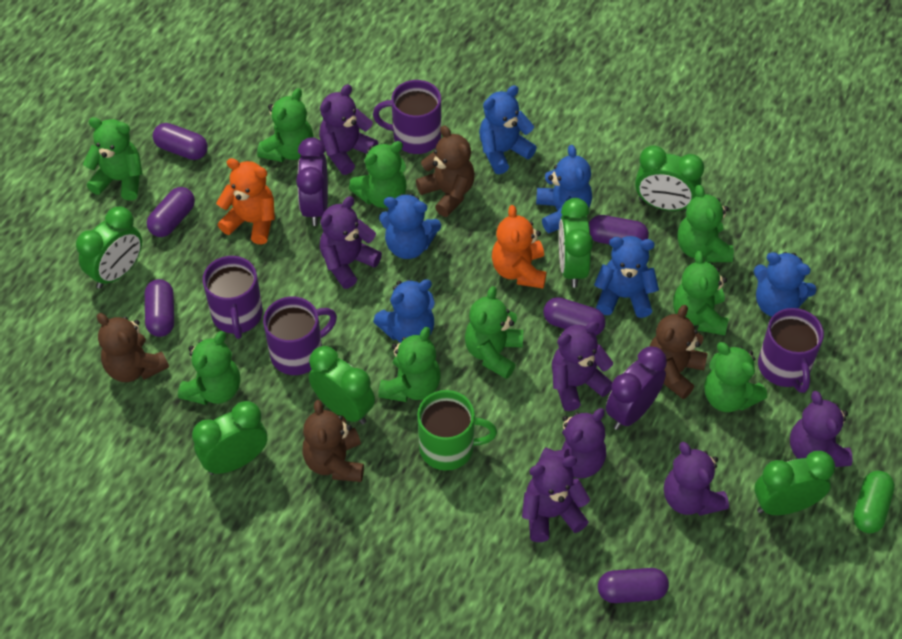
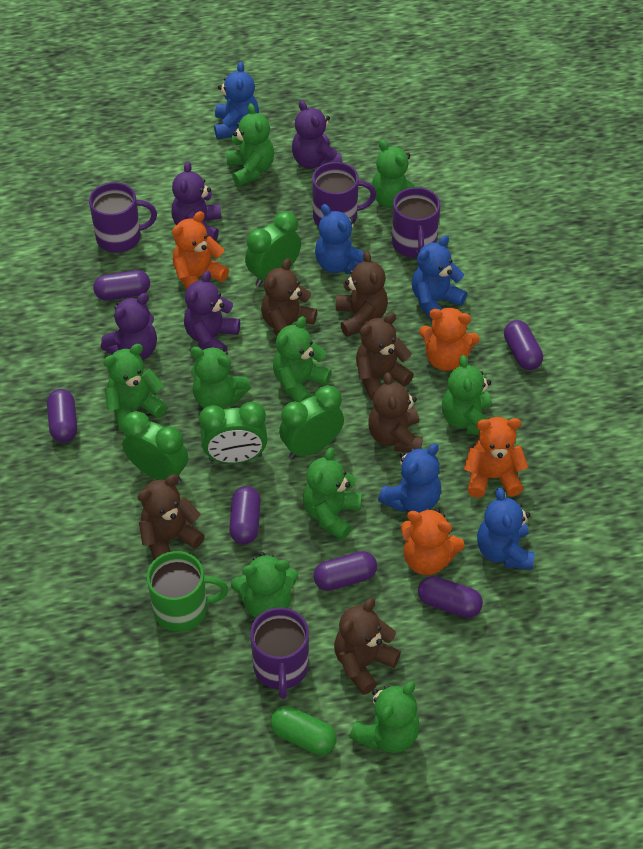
blue teddy bear: 6 -> 5
brown teddy bear: 4 -> 6
green clock: 6 -> 4
orange teddy bear: 2 -> 4
purple clock: 2 -> 0
purple teddy bear: 7 -> 4

